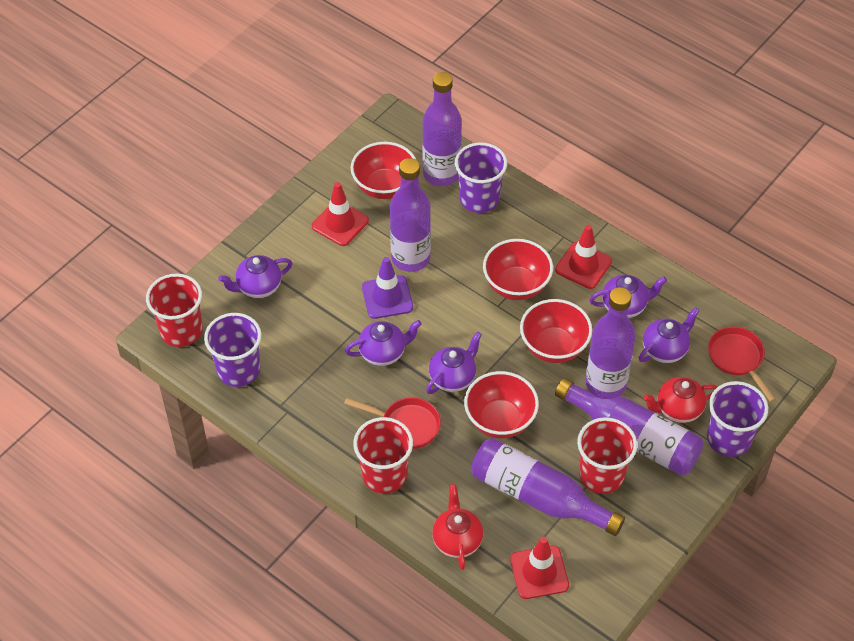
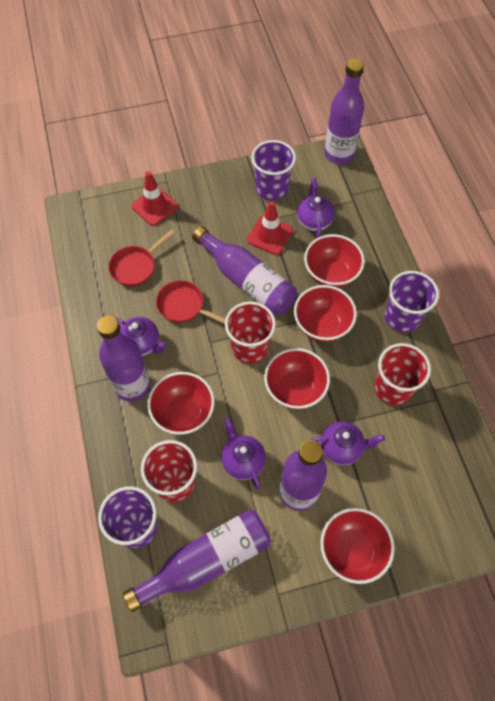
purple teapot: 5 -> 4
purple traffic cone: 1 -> 0
red bowl: 4 -> 5
red teapot: 2 -> 0
red traffic cone: 3 -> 2

